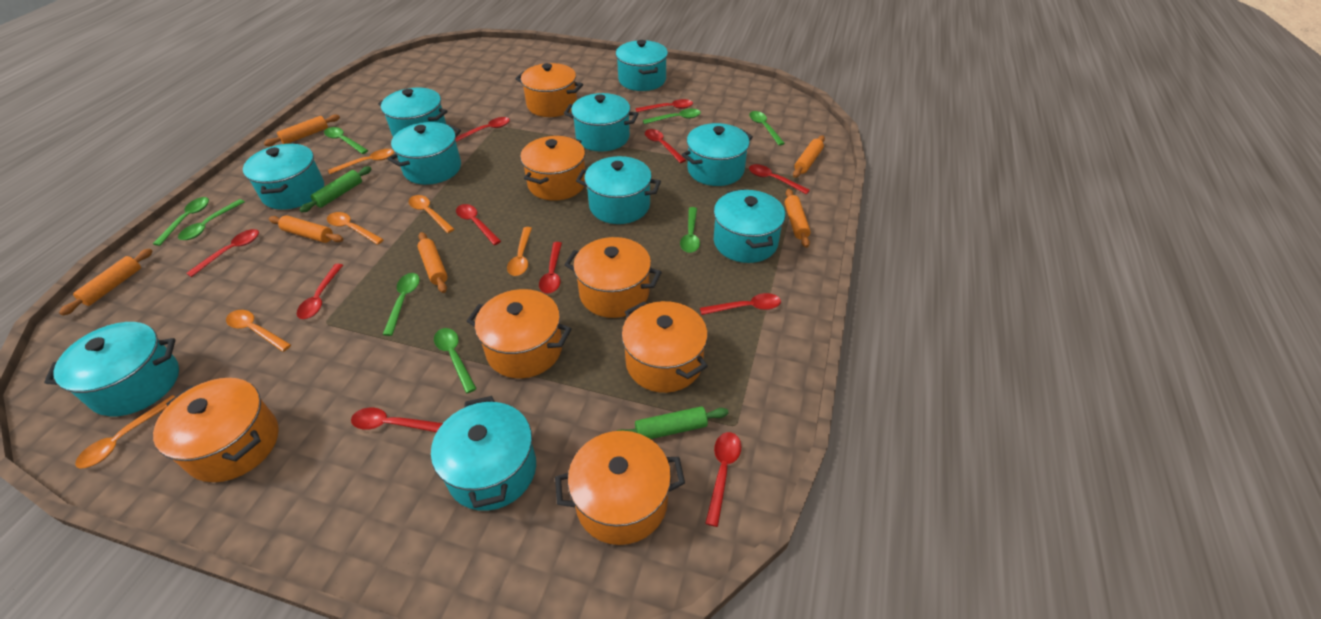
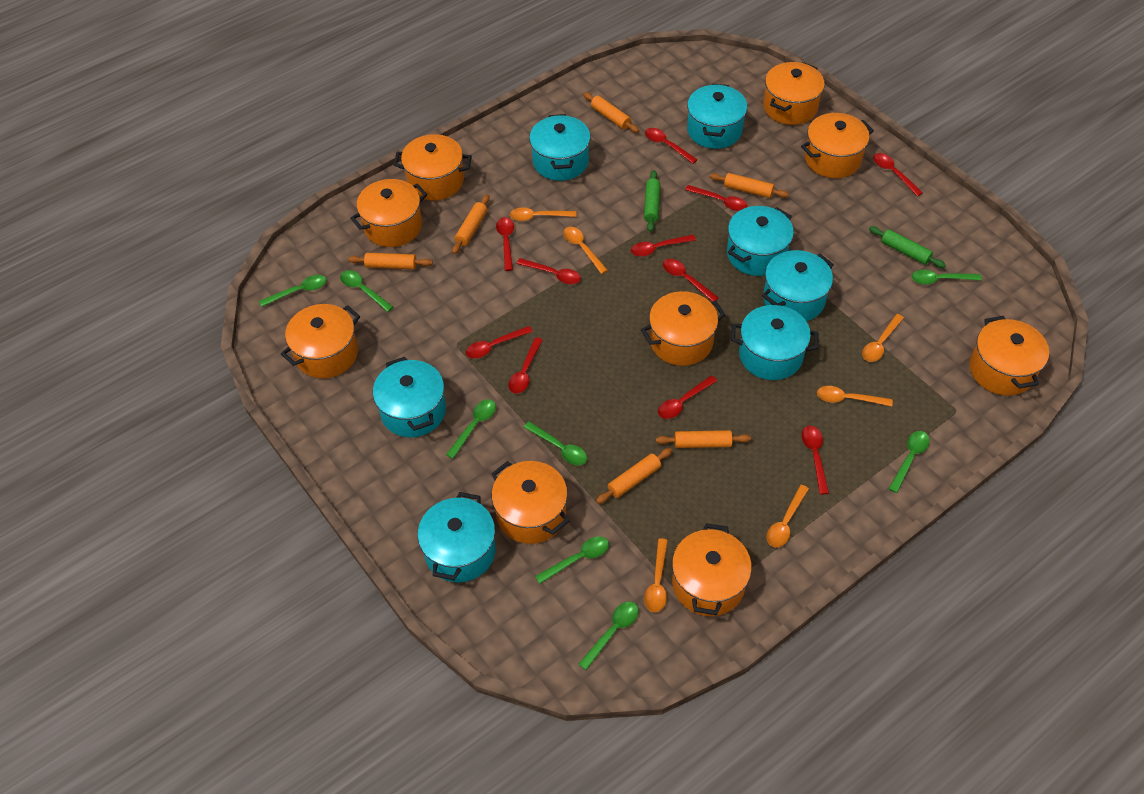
orange pot: 7 -> 9
turquoise pot: 10 -> 7

